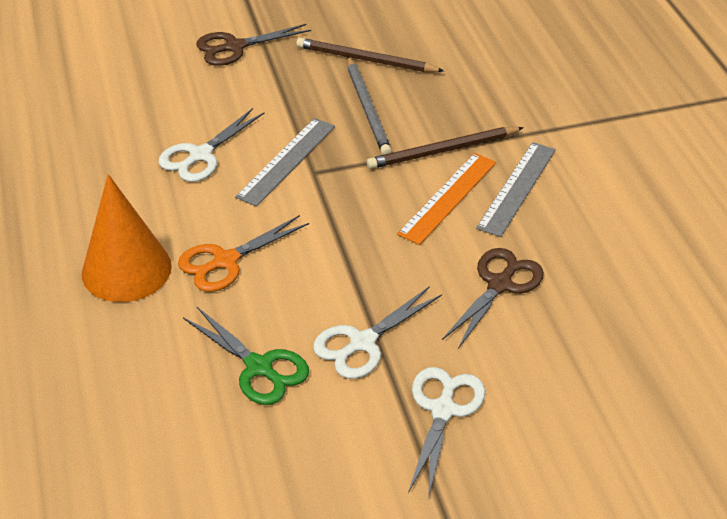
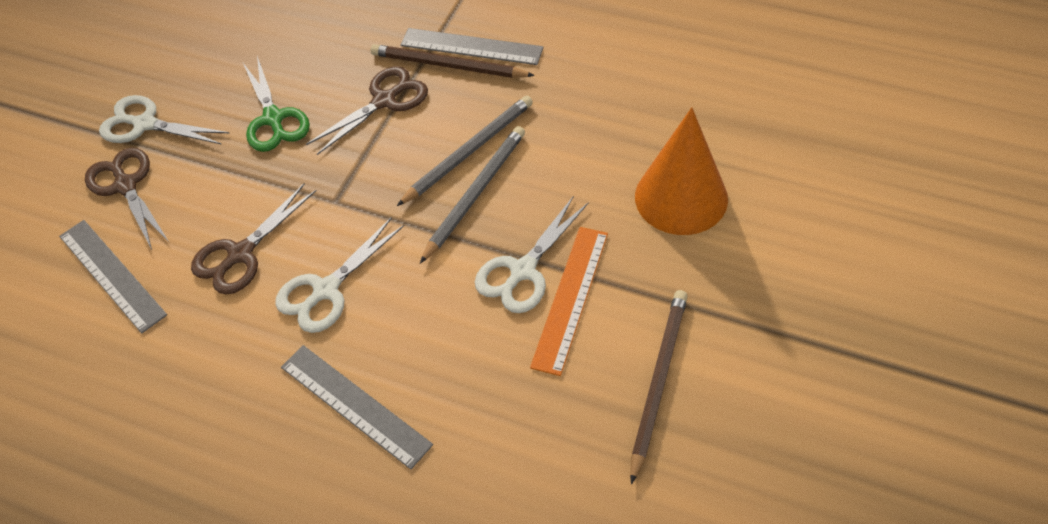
brown scissors: 2 -> 3
grey pencil: 1 -> 2
grey ruler: 2 -> 3
orange scissors: 1 -> 0

